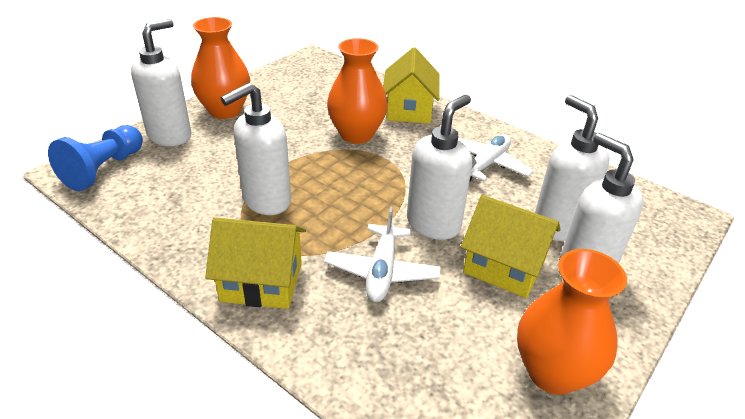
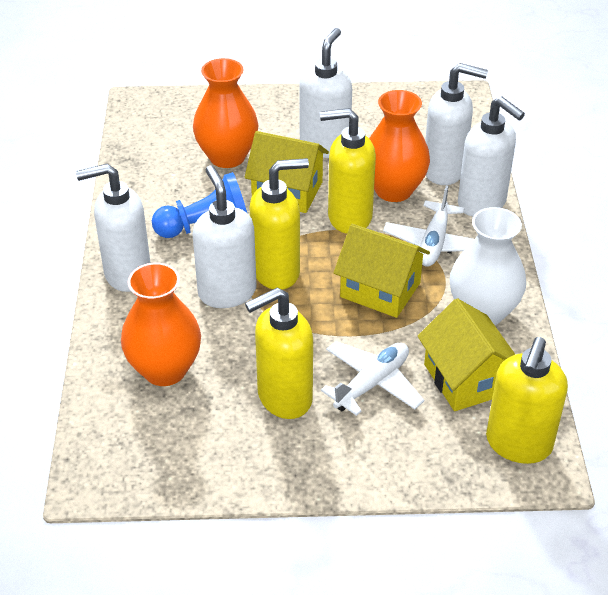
white vase: 0 -> 1
yellow soap dispenser: 0 -> 4

